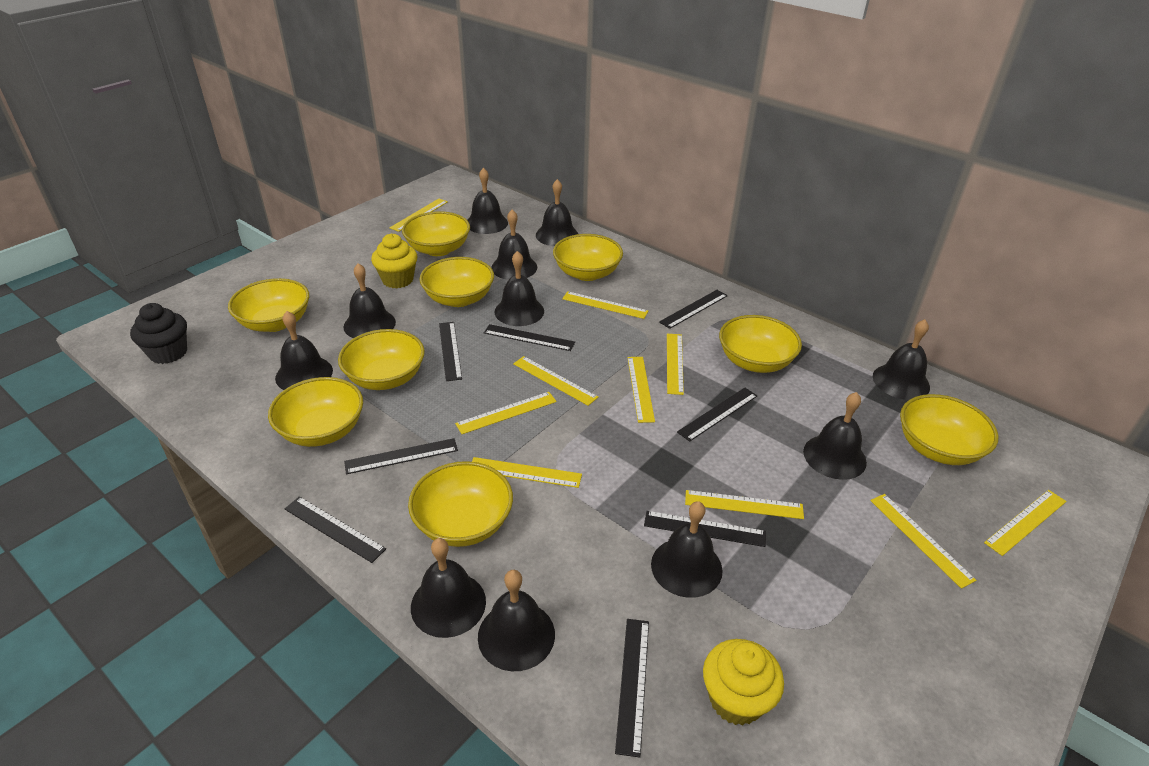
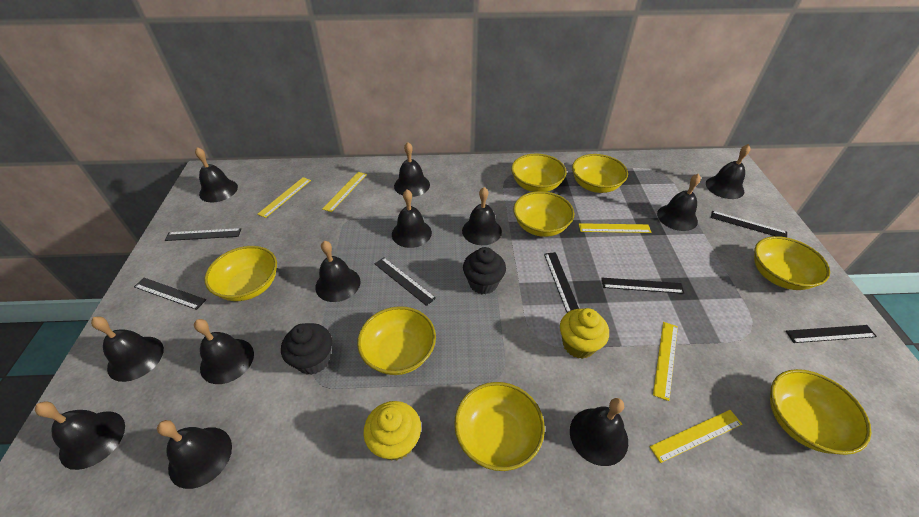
black bell: 11 -> 12
black cupcake: 1 -> 2
black ruler: 8 -> 7
yellow bowl: 9 -> 8
yellow ruler: 10 -> 5

